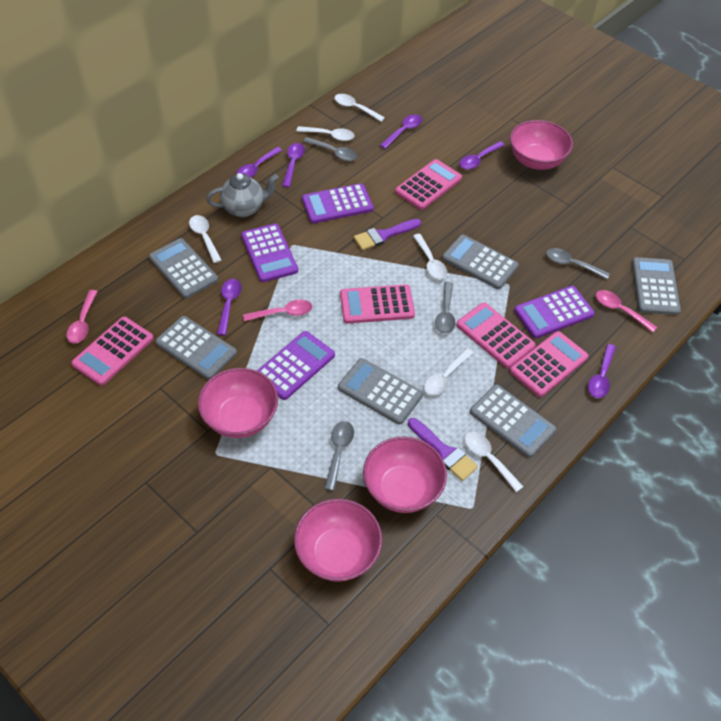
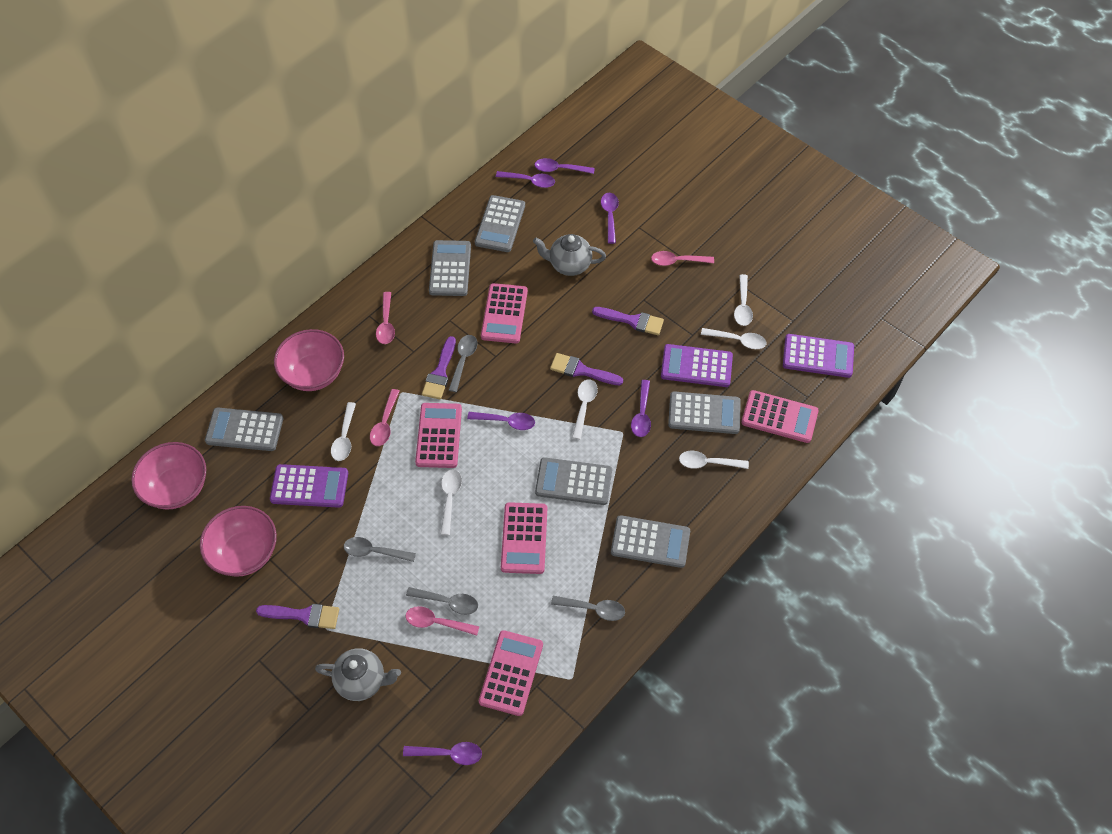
grey teapot: 1 -> 2
pink bowl: 4 -> 3
pink spoon: 3 -> 4
purple brush: 2 -> 4
purple calculator: 4 -> 3

